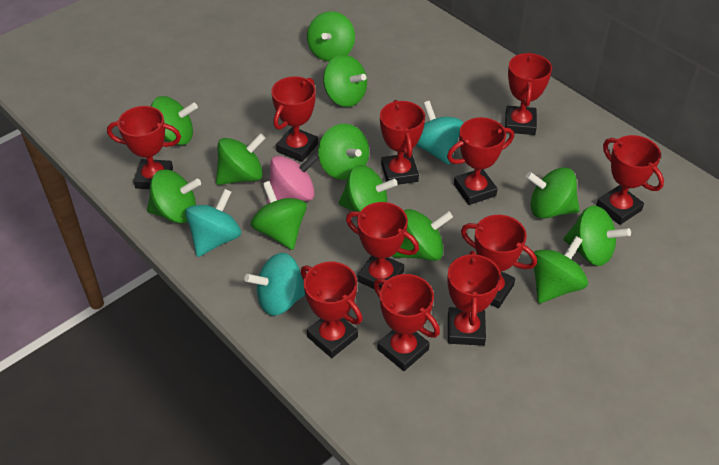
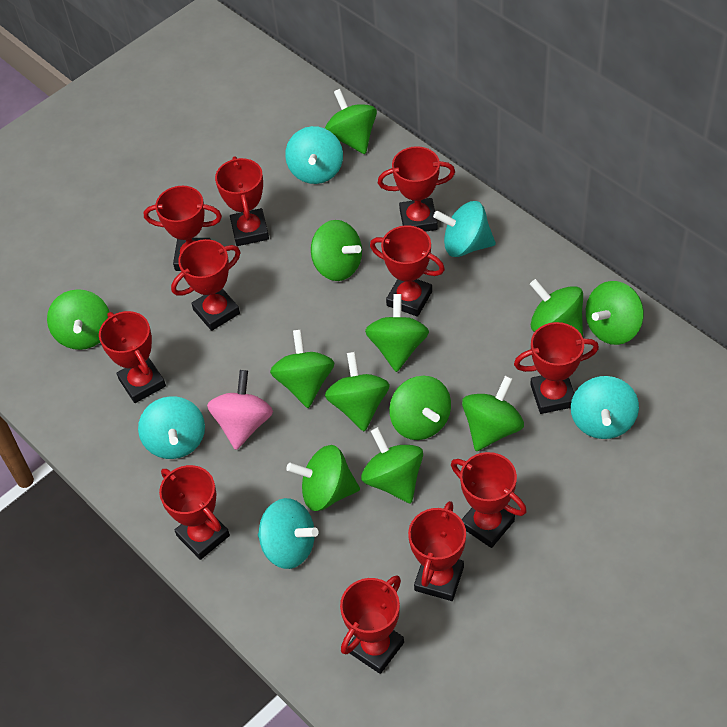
turquoise spinning top: 3 -> 5

